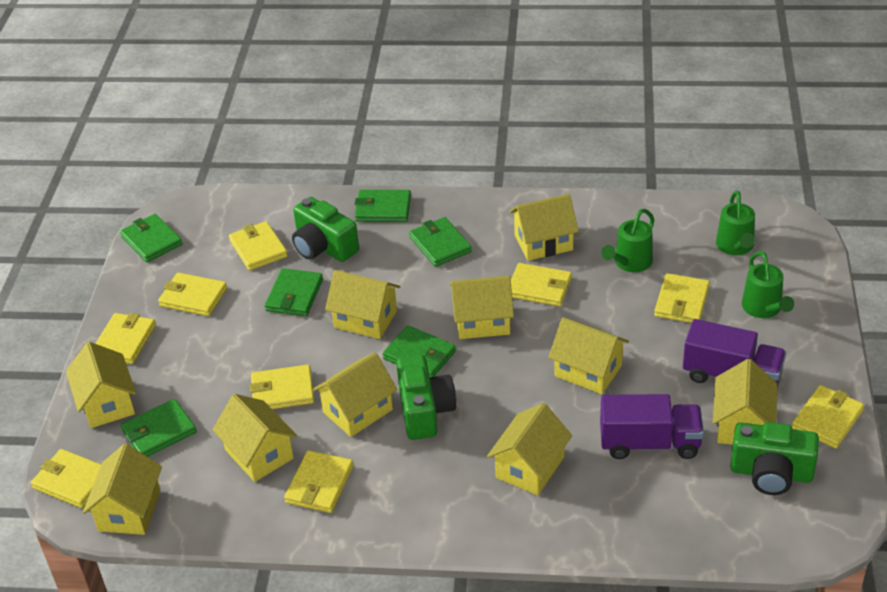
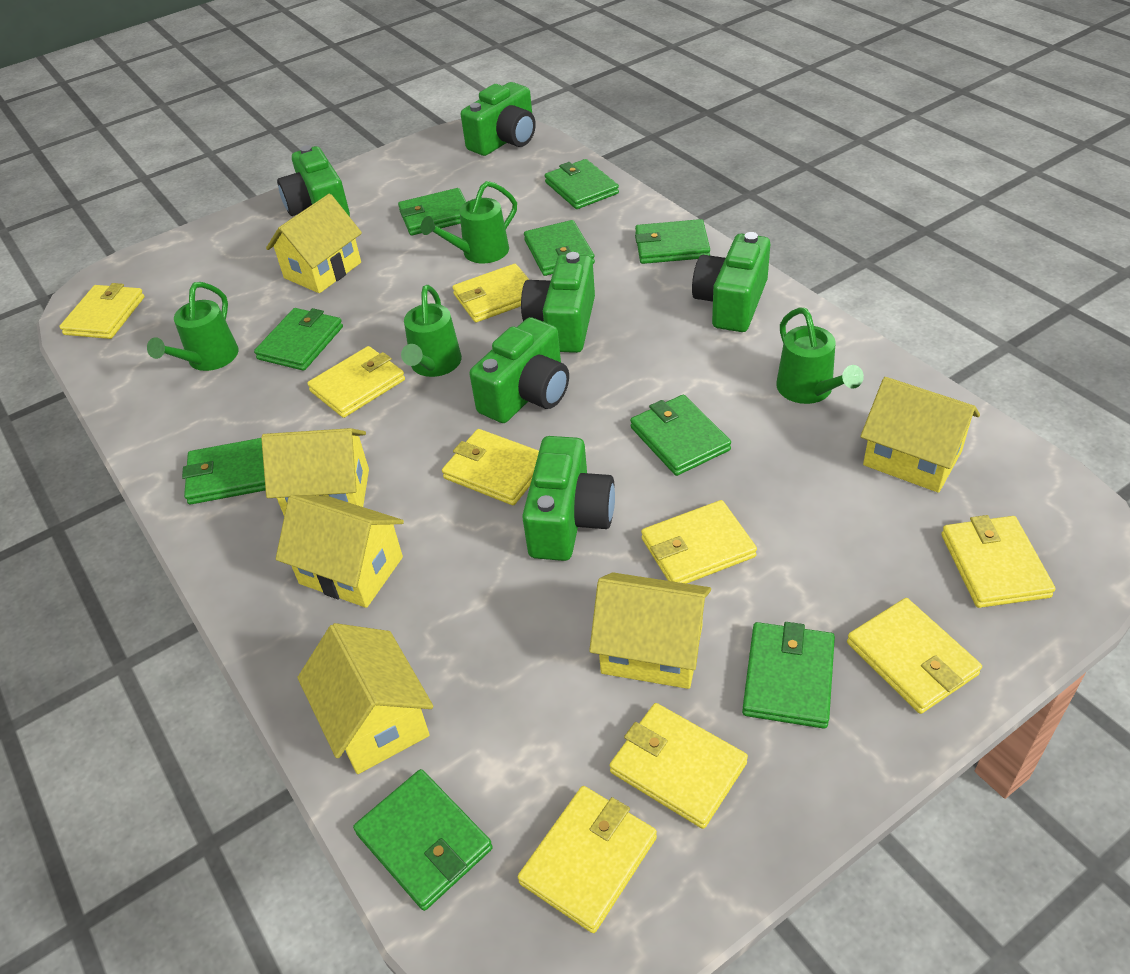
green camera: 3 -> 6
green wallet: 6 -> 9
green watering can: 3 -> 4
purple truck: 2 -> 0
yellow house: 10 -> 6

